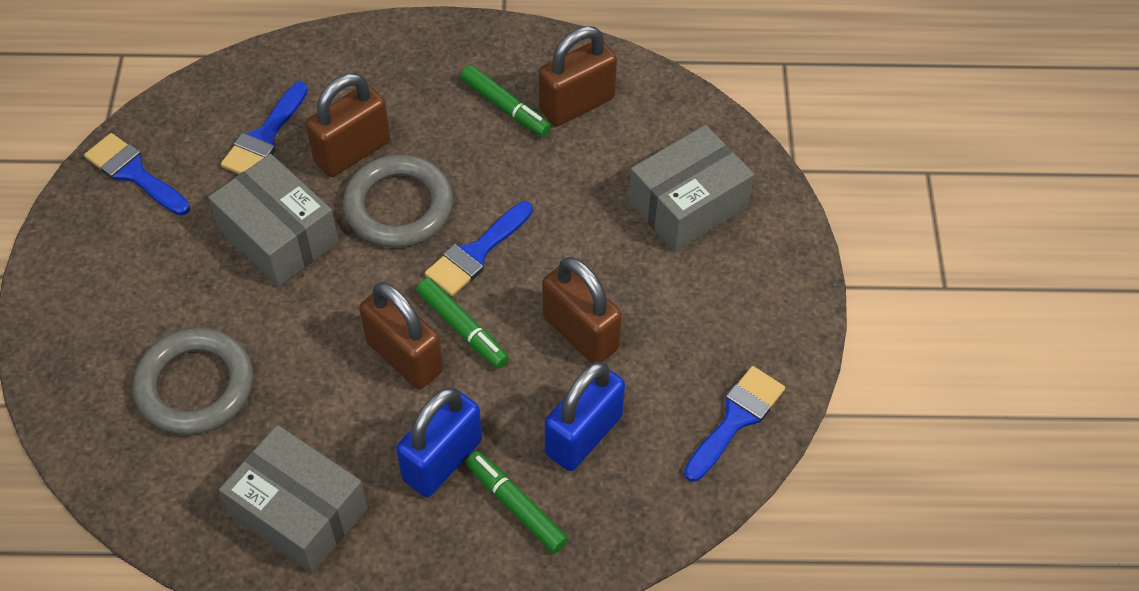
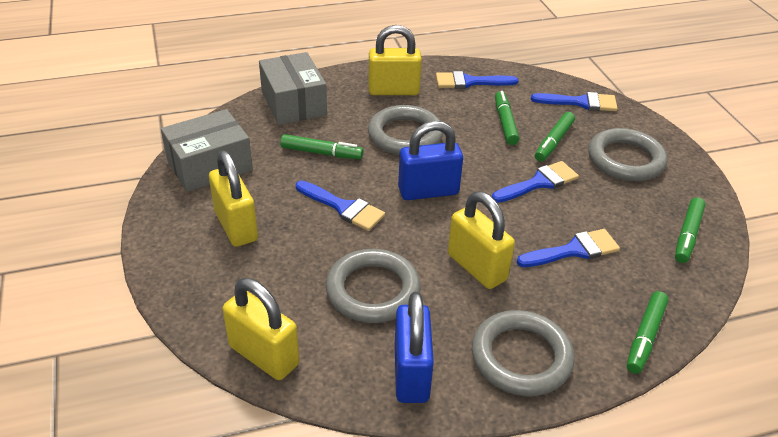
blue brush: 4 -> 5
brown padlock: 4 -> 0
green marker: 3 -> 5
grey box: 3 -> 2
grey ring: 2 -> 4
yellow padlock: 0 -> 4

